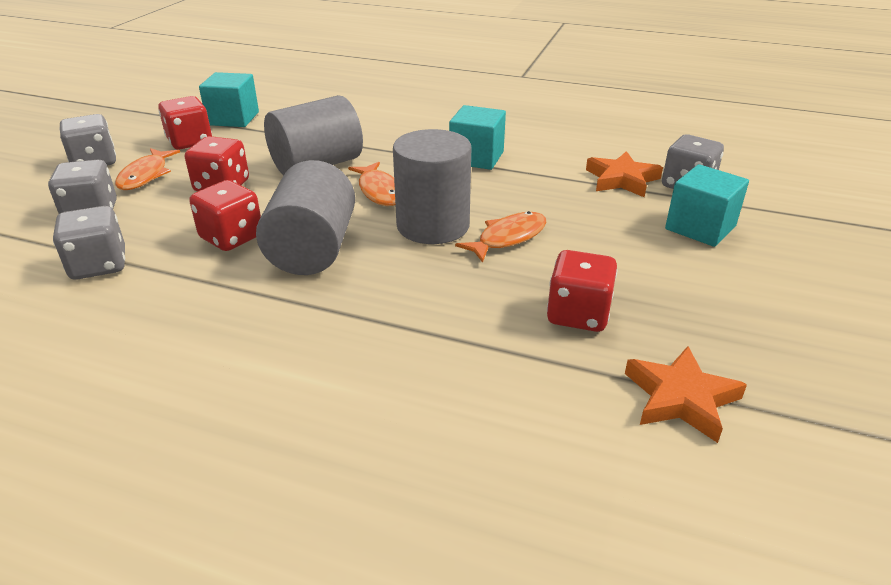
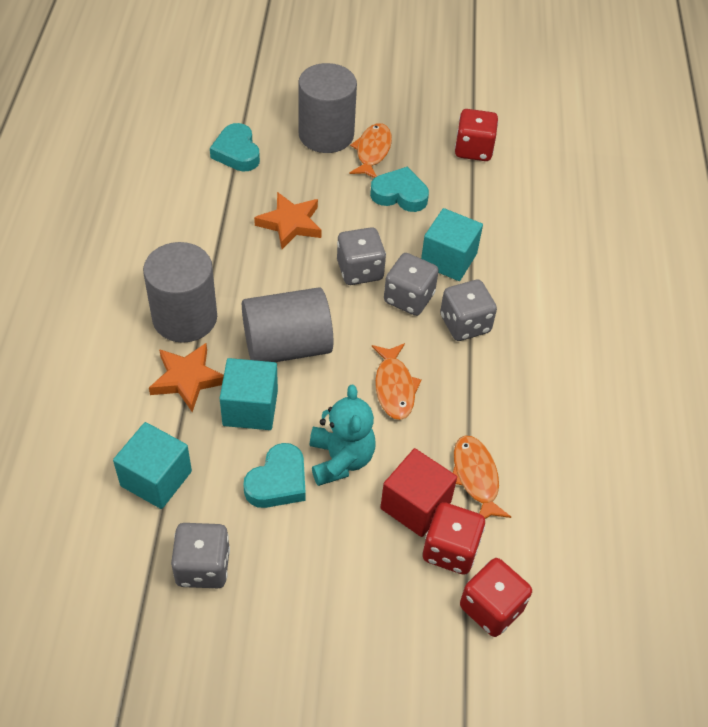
red cube: 0 -> 1
red dice: 4 -> 3
turquoise heart: 0 -> 3
turquoise teddy bear: 0 -> 1

